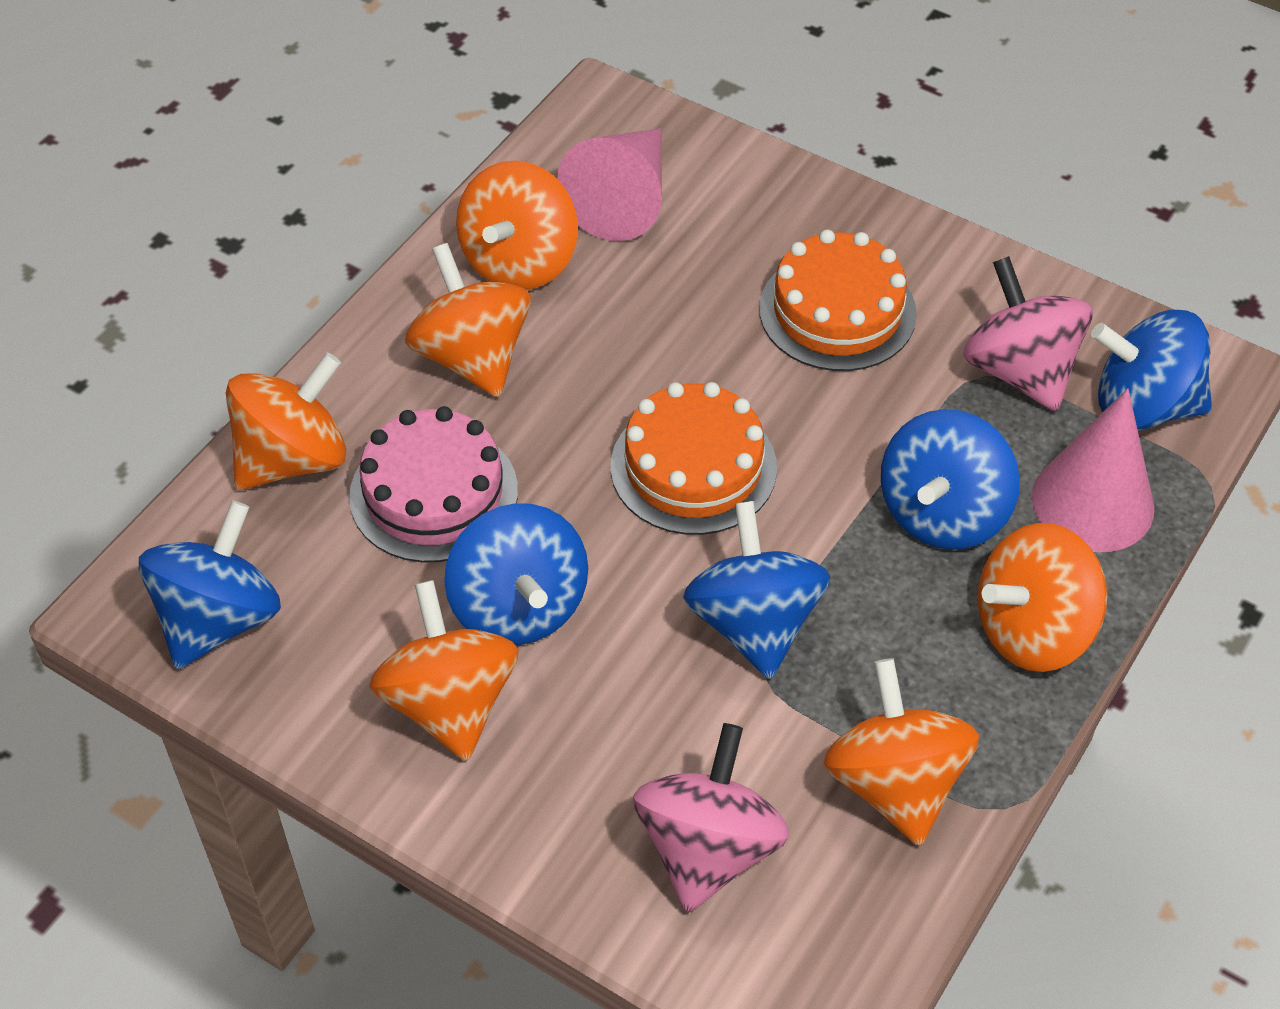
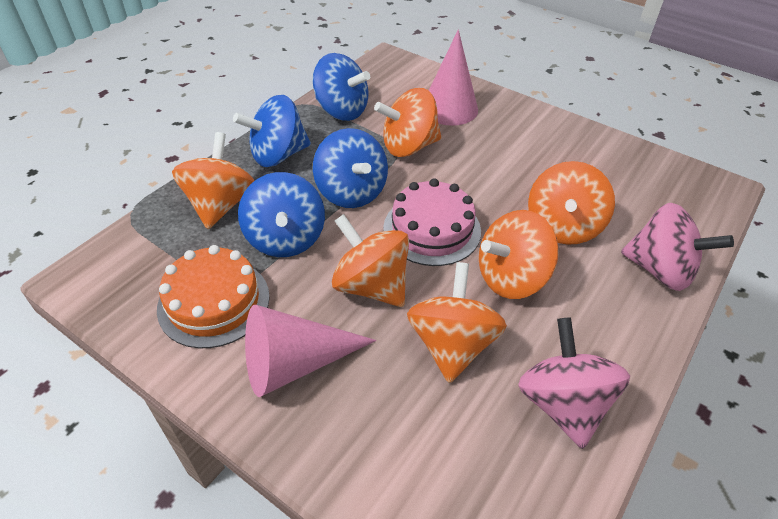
blue spinning top: 5 -> 4
orange cake: 2 -> 1

